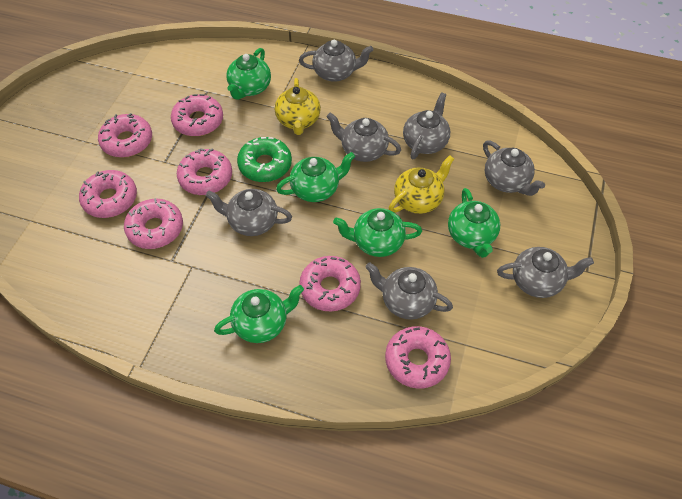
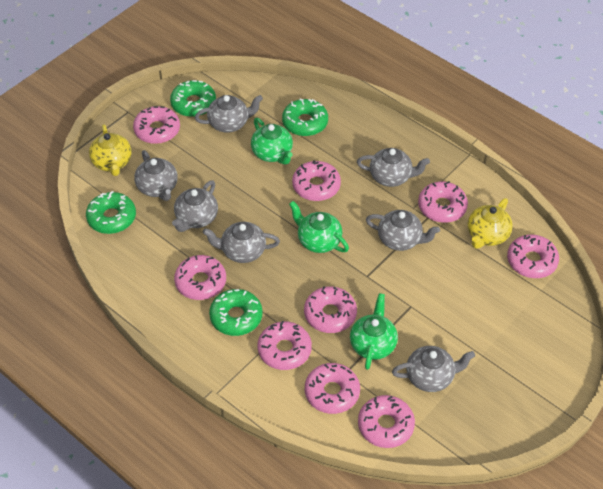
green donut: 1 -> 4
green teapot: 5 -> 3
pink donut: 7 -> 9

